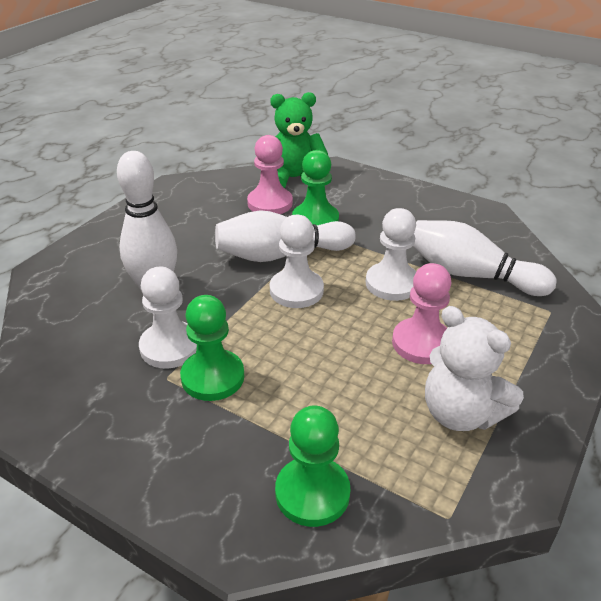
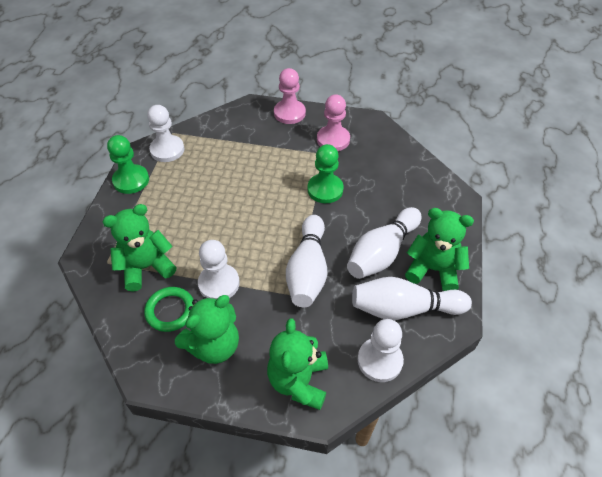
green pawn: 3 -> 2
green ring: 0 -> 1
green teddy bear: 1 -> 4
white teddy bear: 1 -> 0

